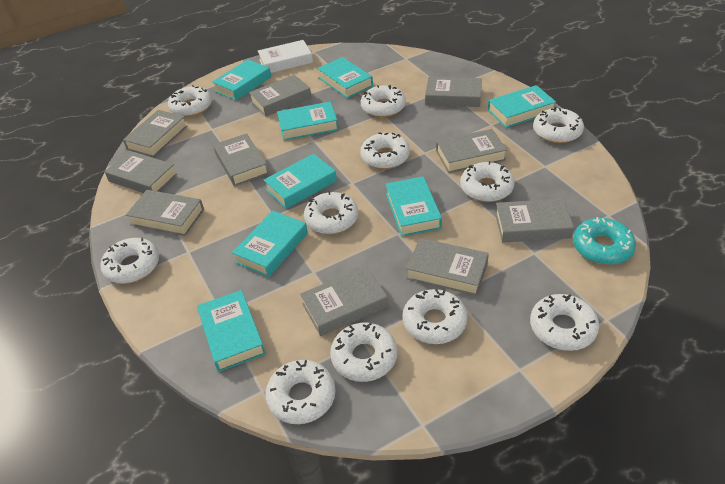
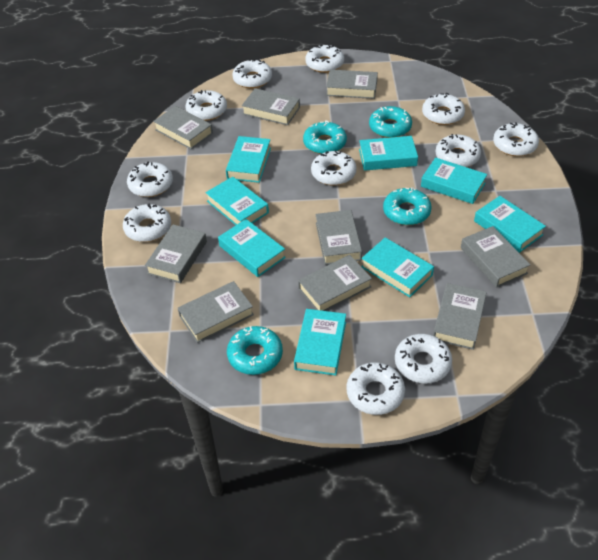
grey book: 10 -> 9
turquoise donut: 1 -> 4
white book: 1 -> 0

